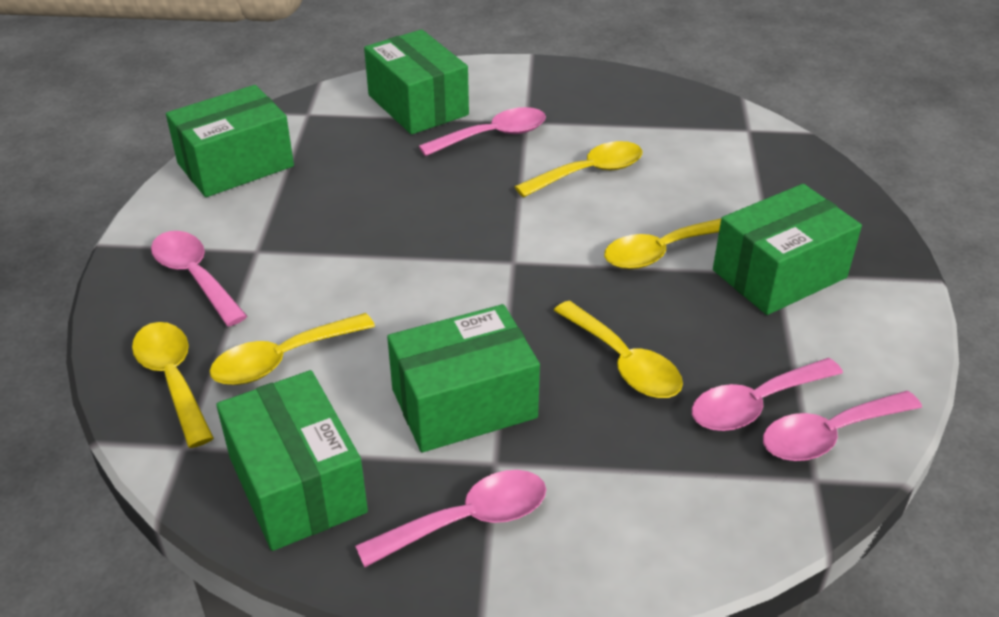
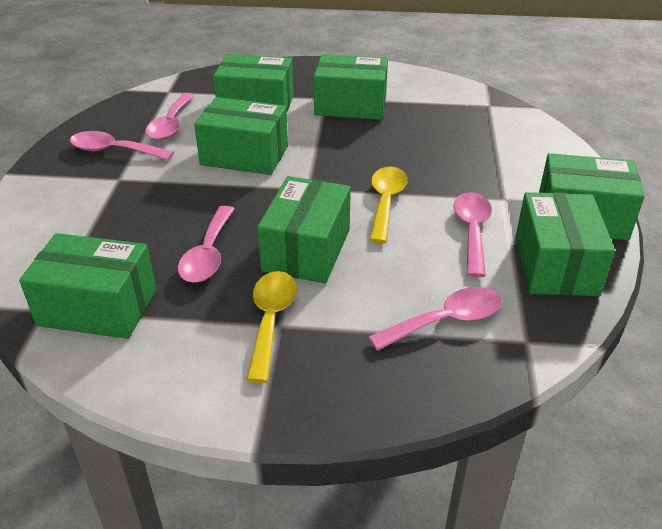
green box: 5 -> 7
yellow spoon: 5 -> 2

